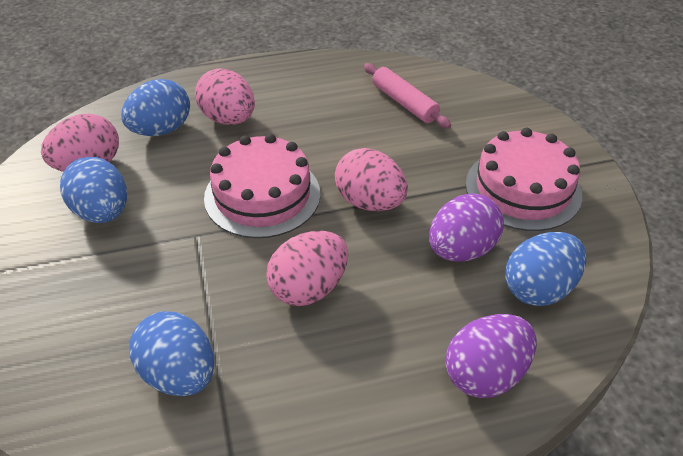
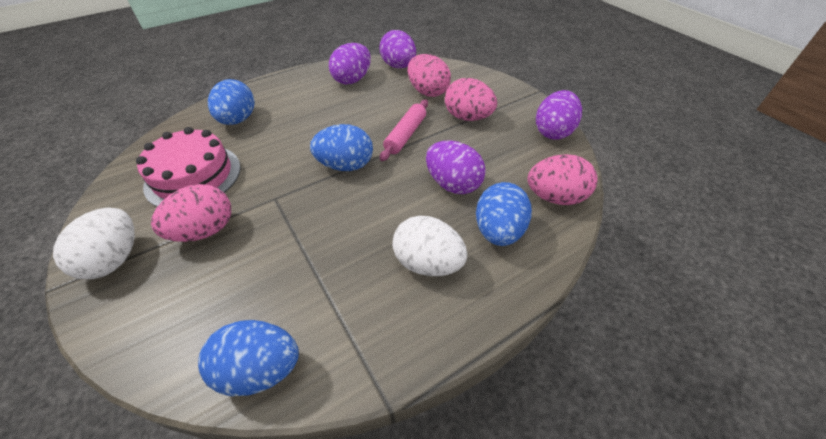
pink cake: 2 -> 1
purple egg: 2 -> 4
white egg: 0 -> 2

